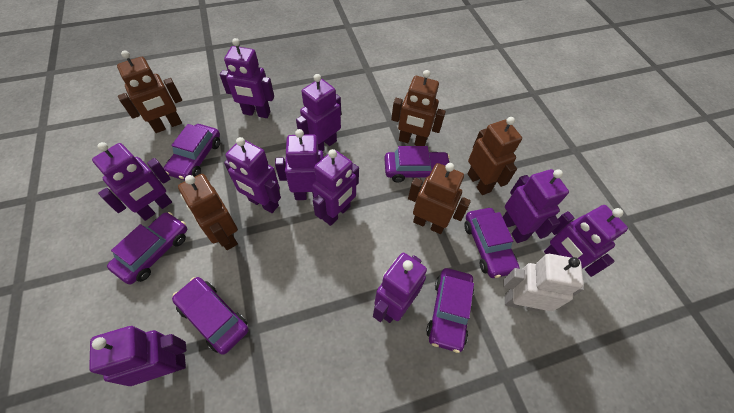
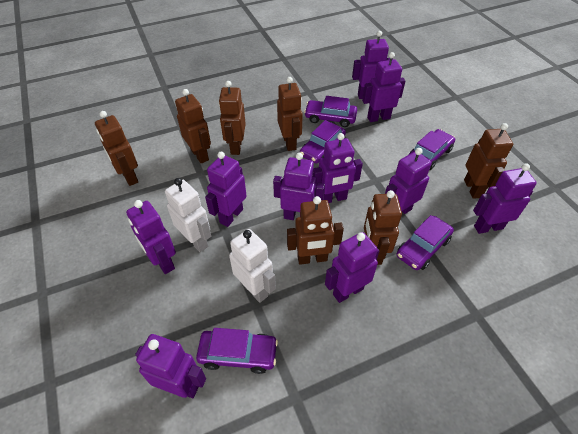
brown robot: 5 -> 7
purple car: 6 -> 5
white robot: 1 -> 2

